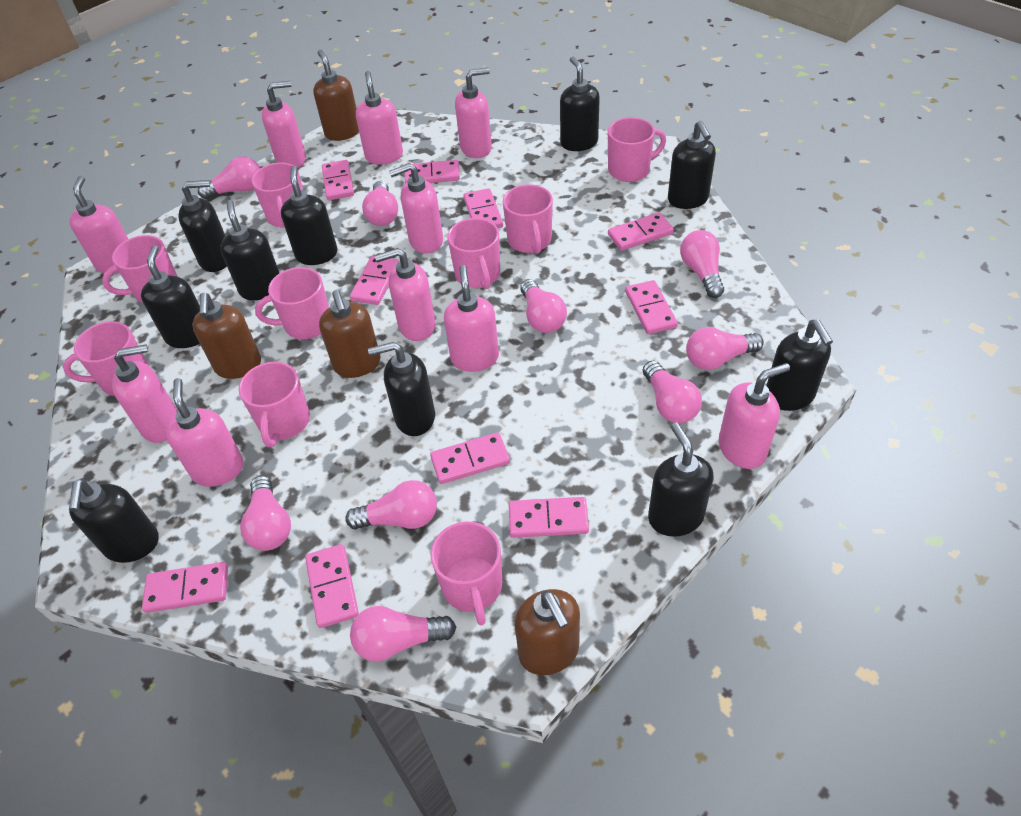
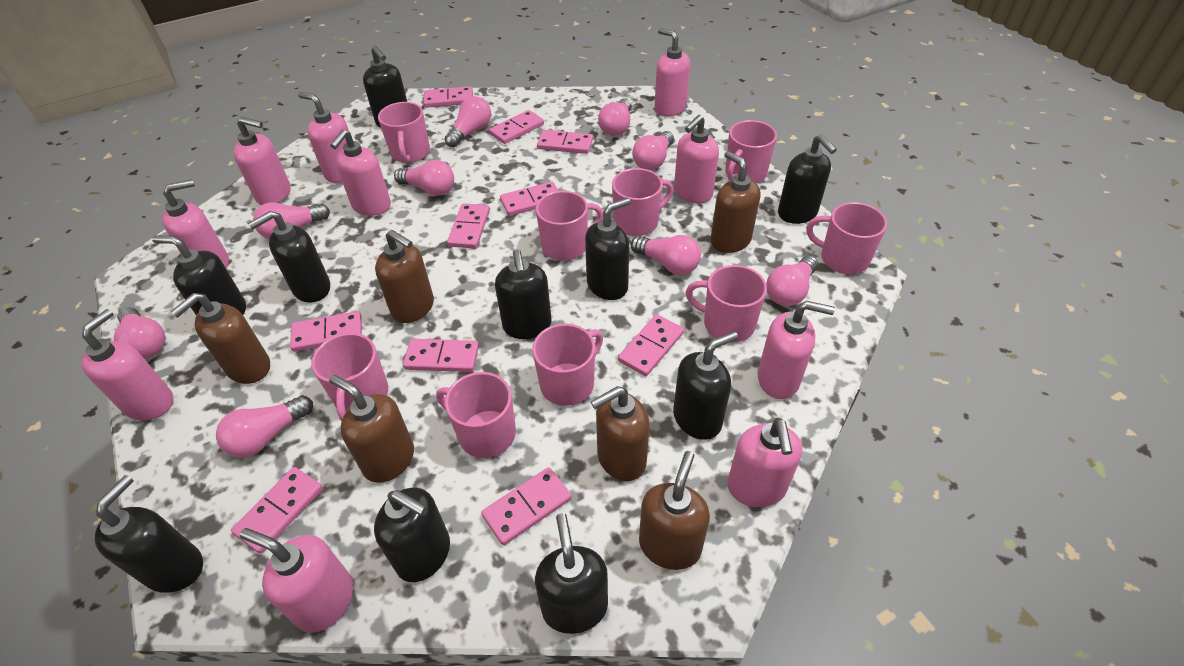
brown soap dispenser: 4 -> 6

